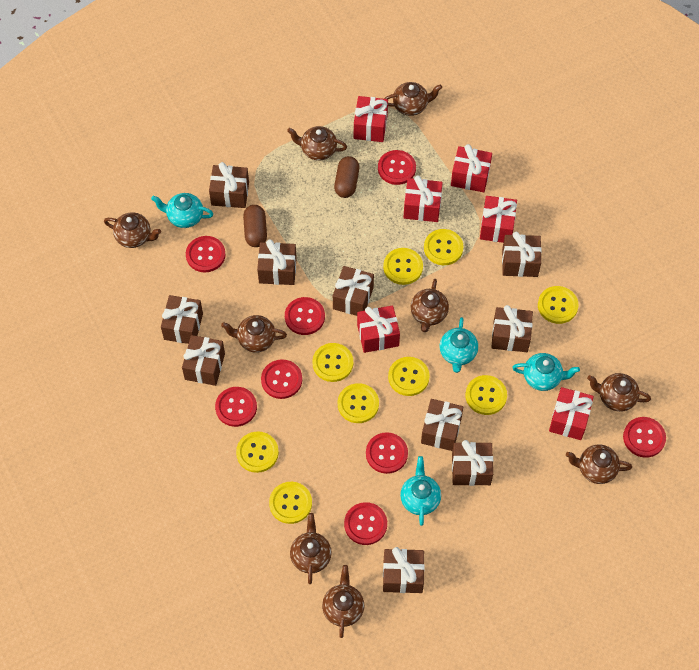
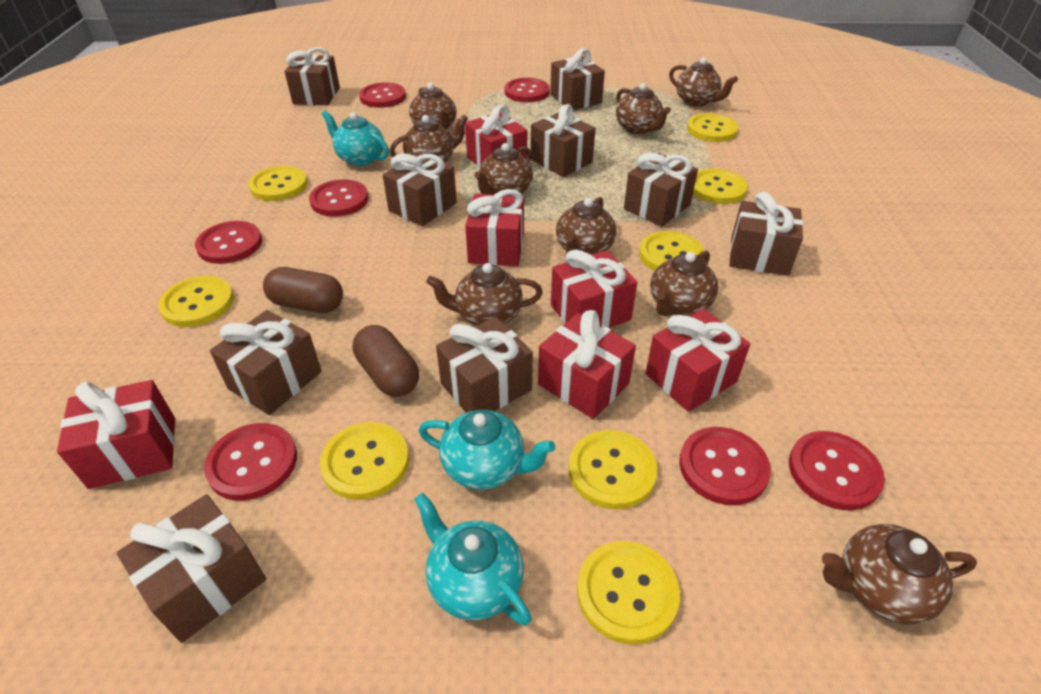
brown gift: 10 -> 9
red button: 8 -> 7
turquoise teapot: 4 -> 3
yellow button: 9 -> 8

